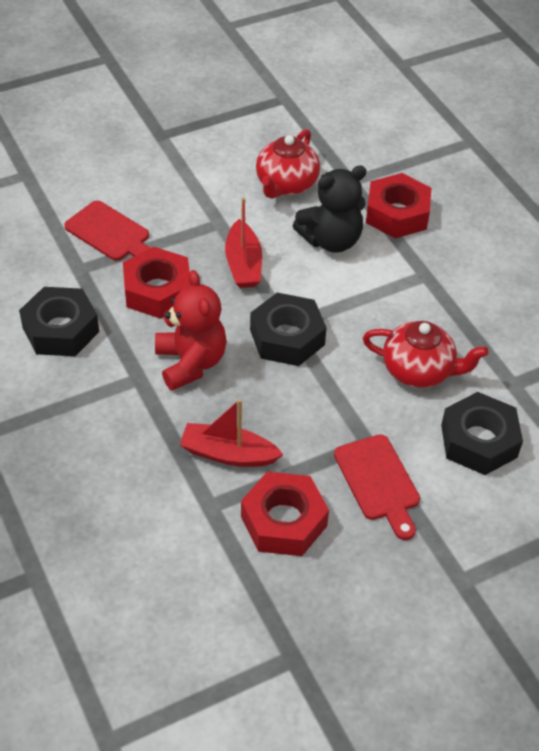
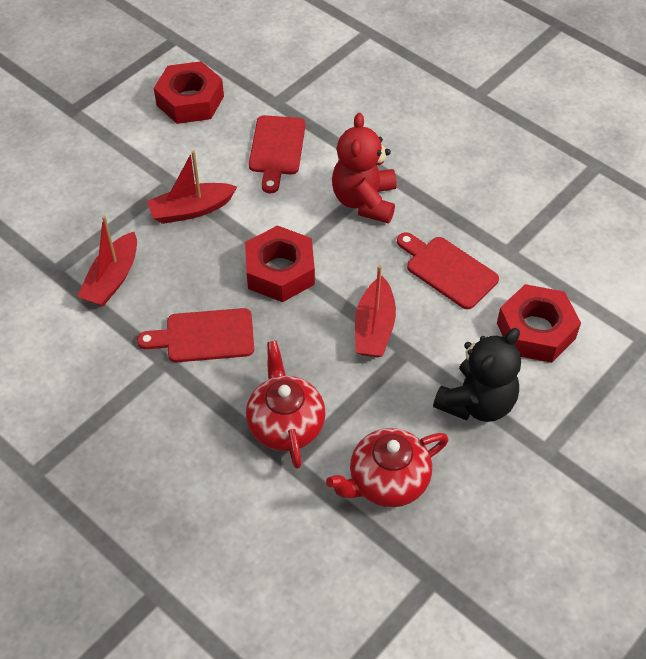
black nut: 3 -> 0
red boat: 2 -> 3
red cutting board: 2 -> 3

